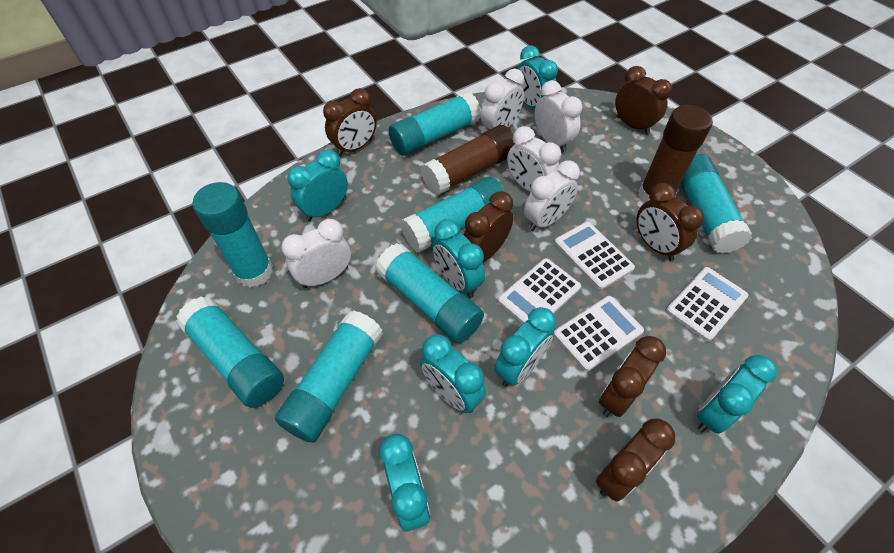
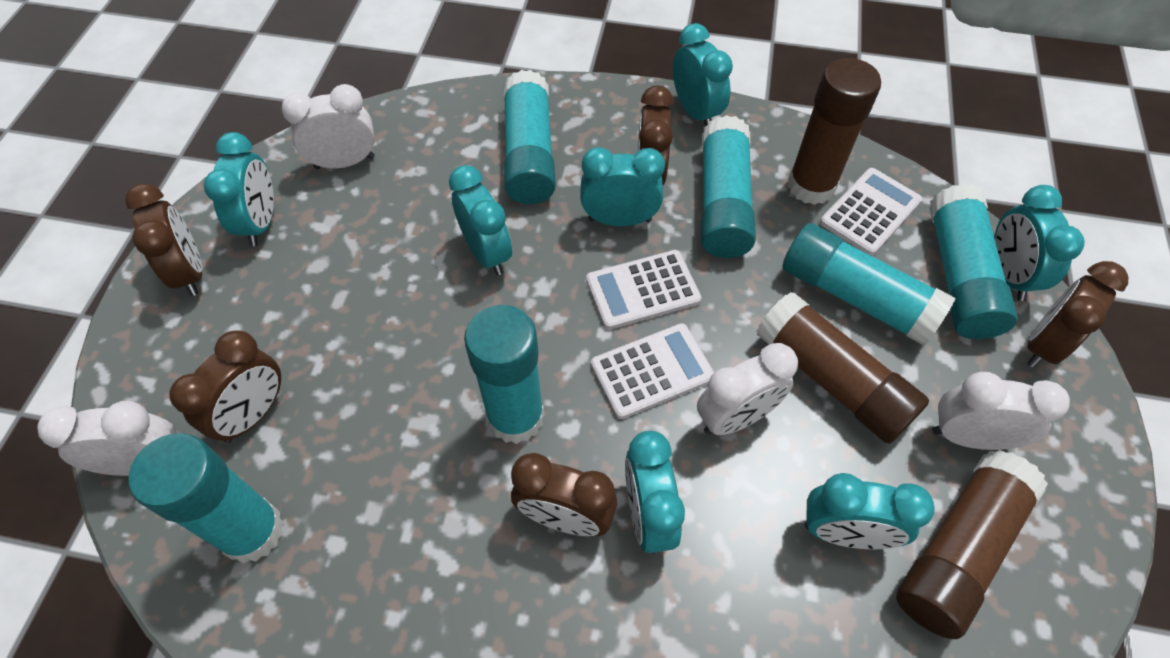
brown clock: 6 -> 5
brown glue stick: 2 -> 3
turquoise glue stick: 7 -> 6
white calculator: 4 -> 3
white clock: 5 -> 4

